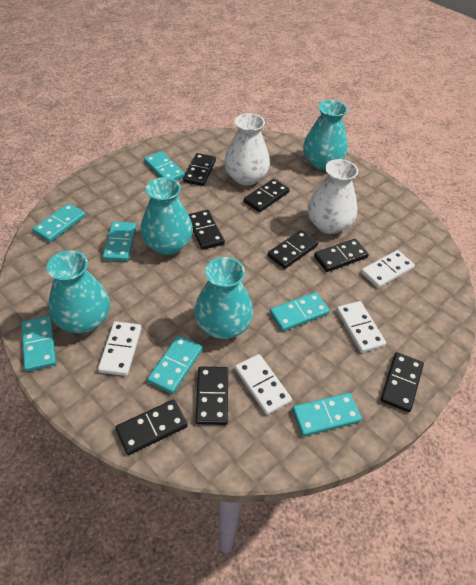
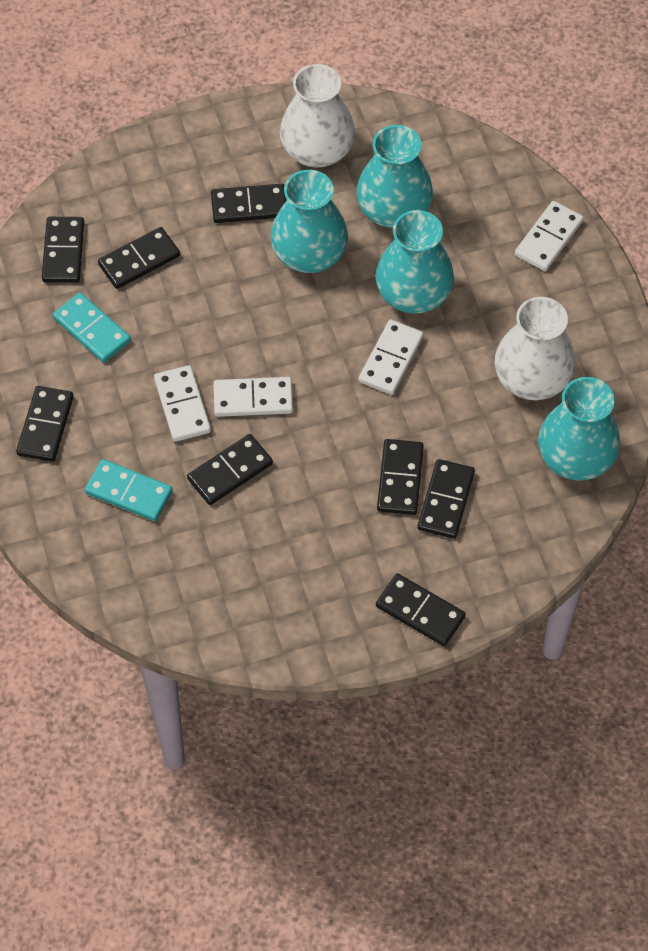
turquoise domino: 7 -> 2

